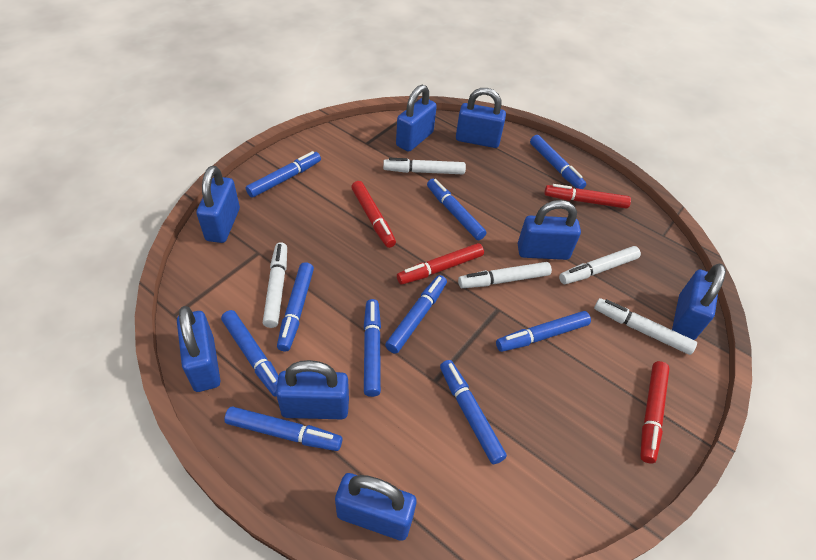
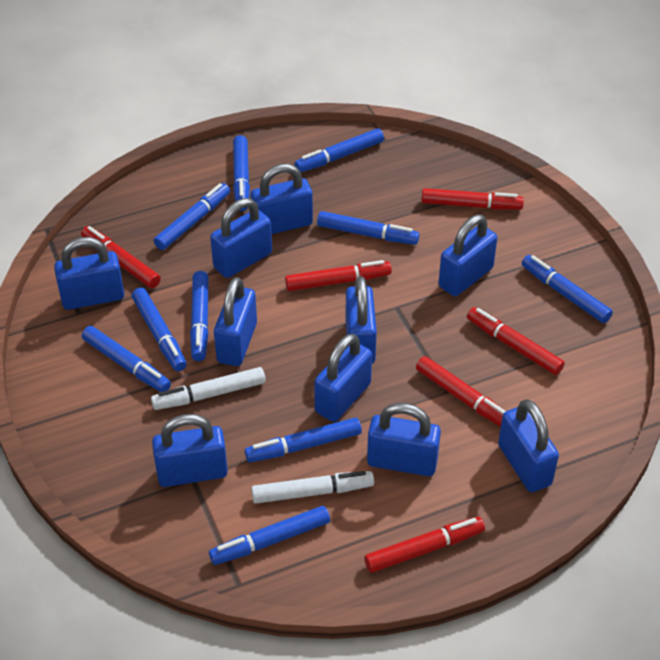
blue padlock: 8 -> 10
red marker: 4 -> 6
white marker: 5 -> 2

